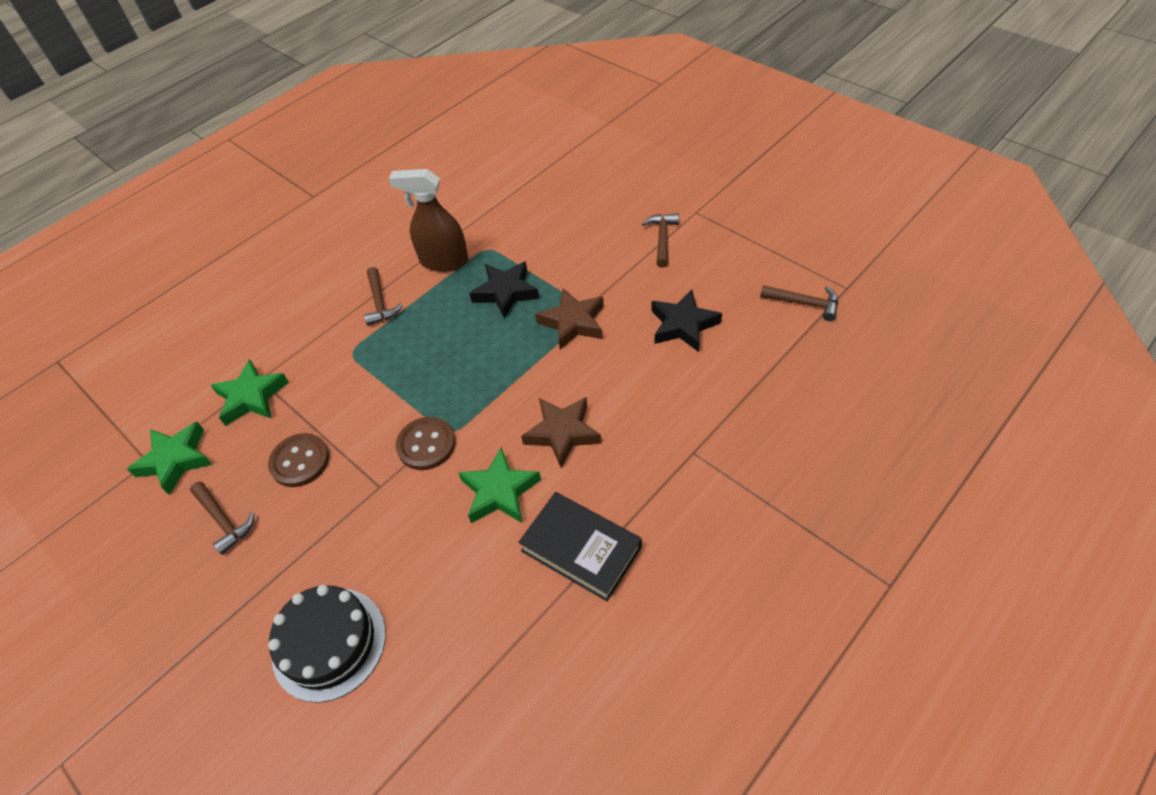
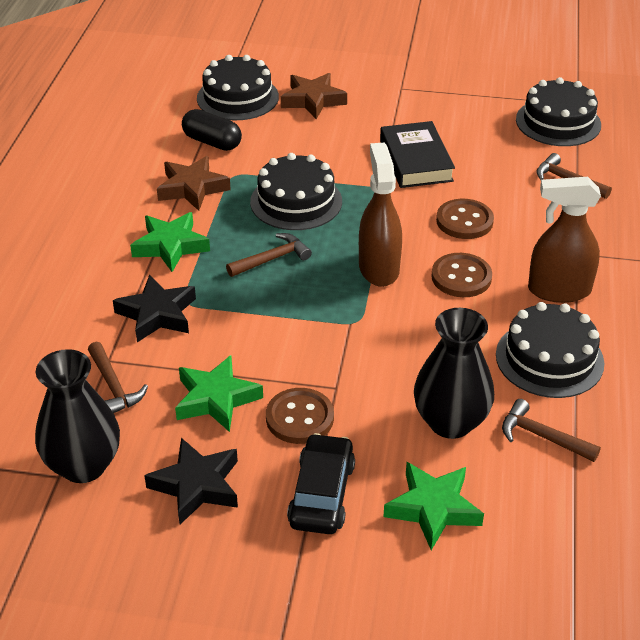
black cake: 1 -> 4
black capsule: 0 -> 1
black car: 0 -> 1
black vase: 0 -> 2
brown button: 2 -> 3
brown spray bottle: 1 -> 2

